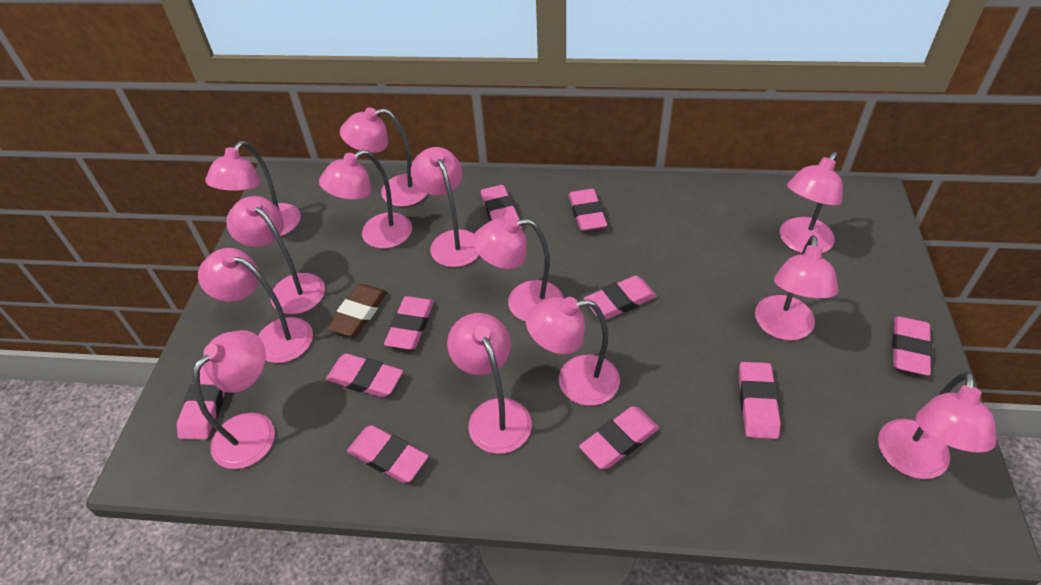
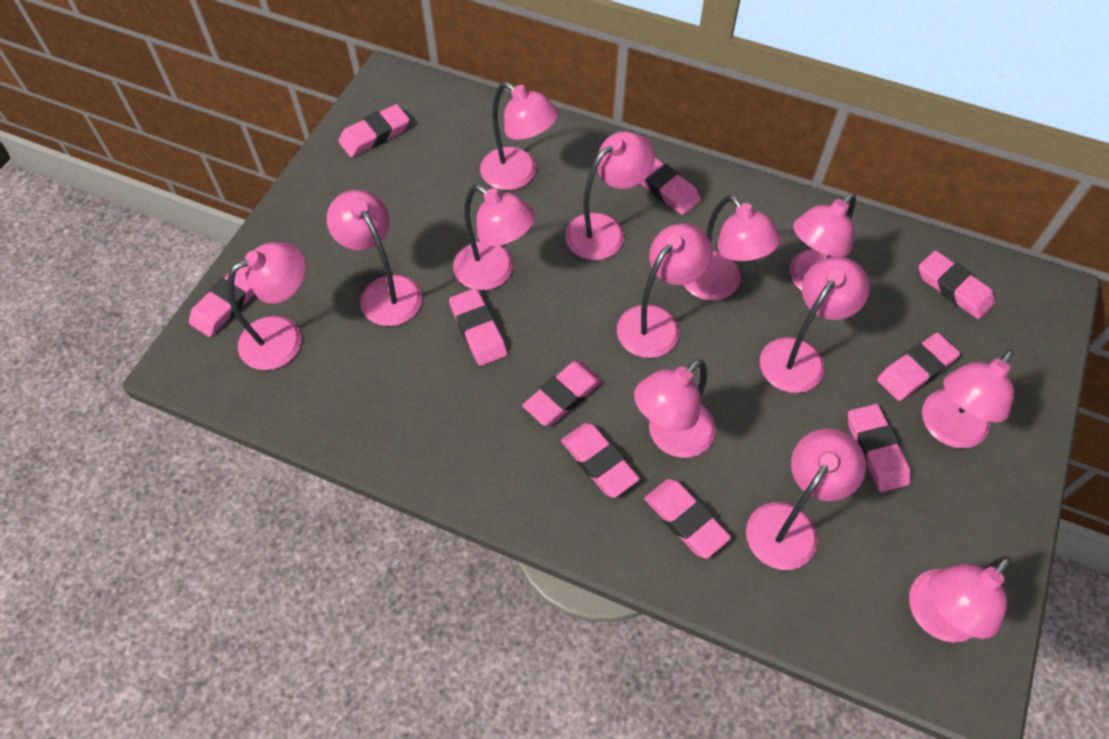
brown eraser: 1 -> 0

